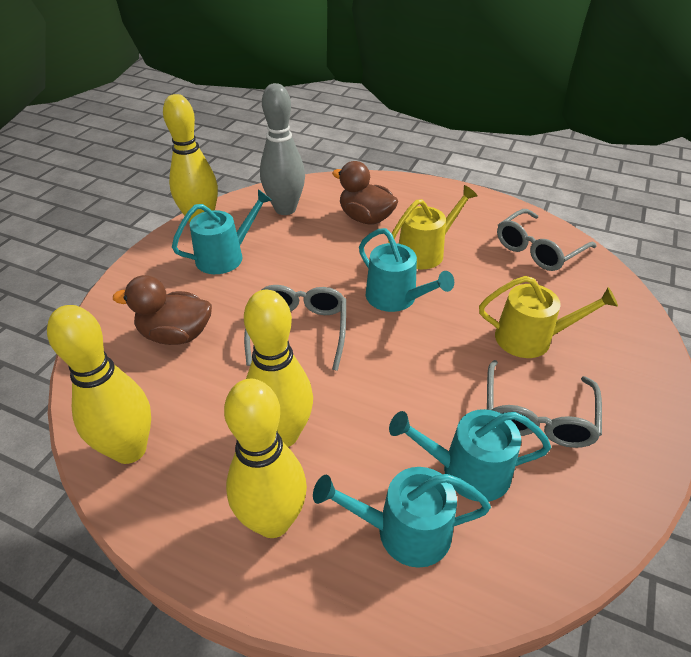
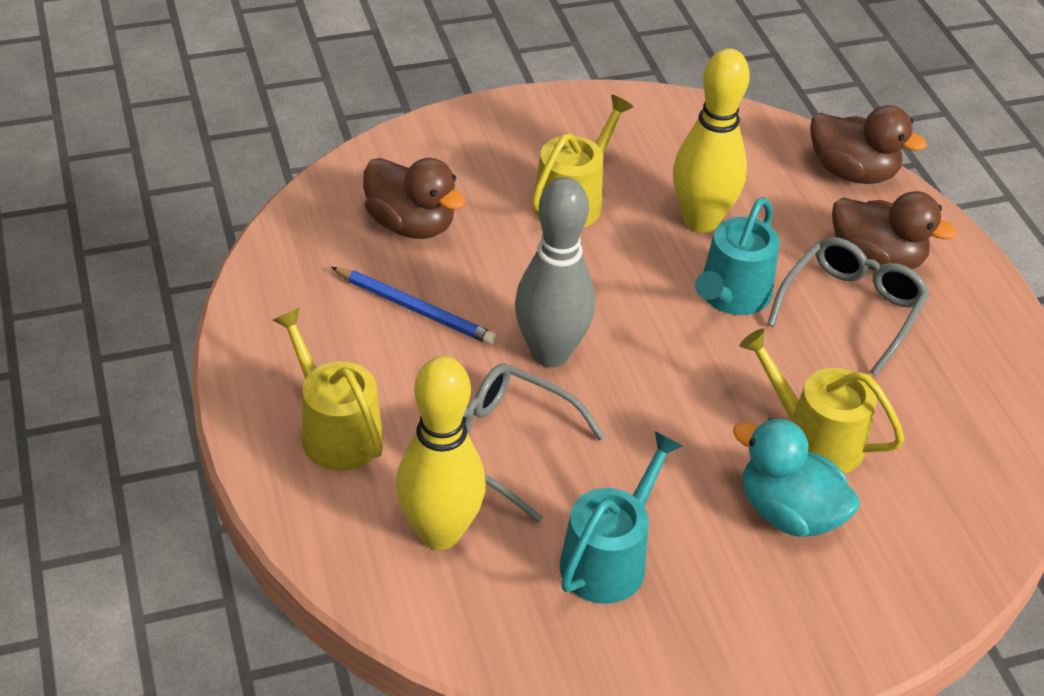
blue pencil: 0 -> 1
brown duck: 2 -> 3
grey glasses: 3 -> 2
turquoise duck: 0 -> 1
turquoise watering can: 4 -> 2
yellow bowling pin: 4 -> 2
yellow watering can: 2 -> 3

